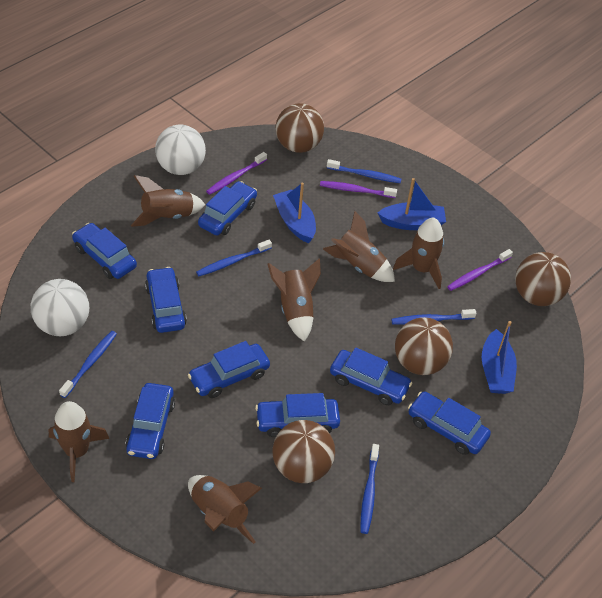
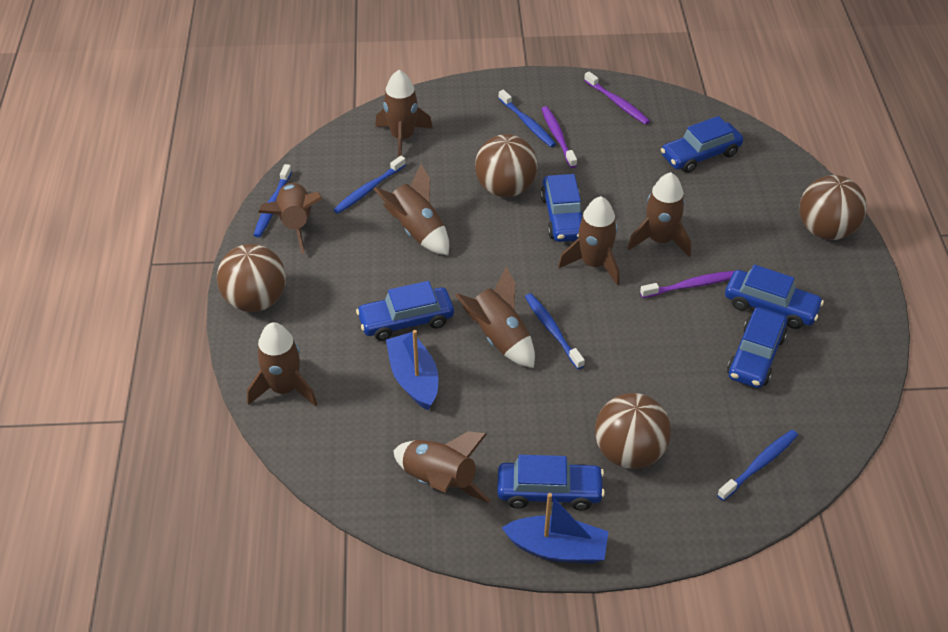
blue boat: 3 -> 2
blue car: 8 -> 6
brown rocket: 6 -> 8
white ball: 2 -> 0

